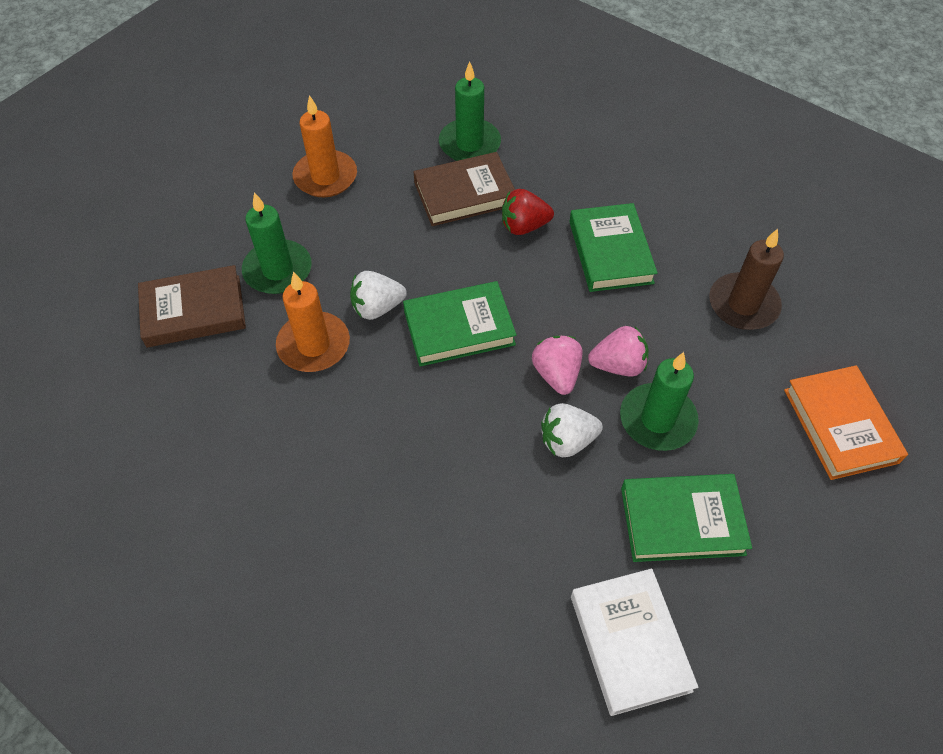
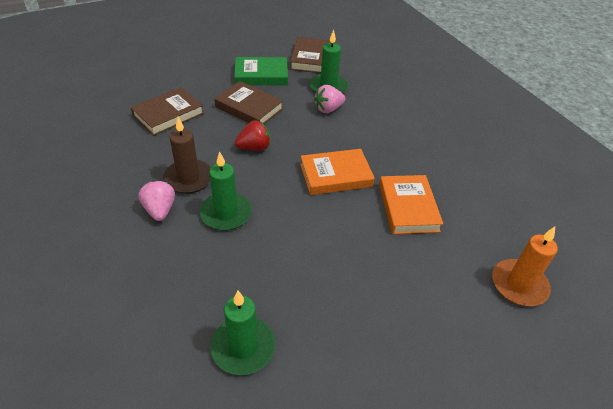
brown book: 2 -> 3
green book: 3 -> 1
orange book: 1 -> 2
orange candle: 2 -> 1
white book: 1 -> 0
white strawberry: 2 -> 0

